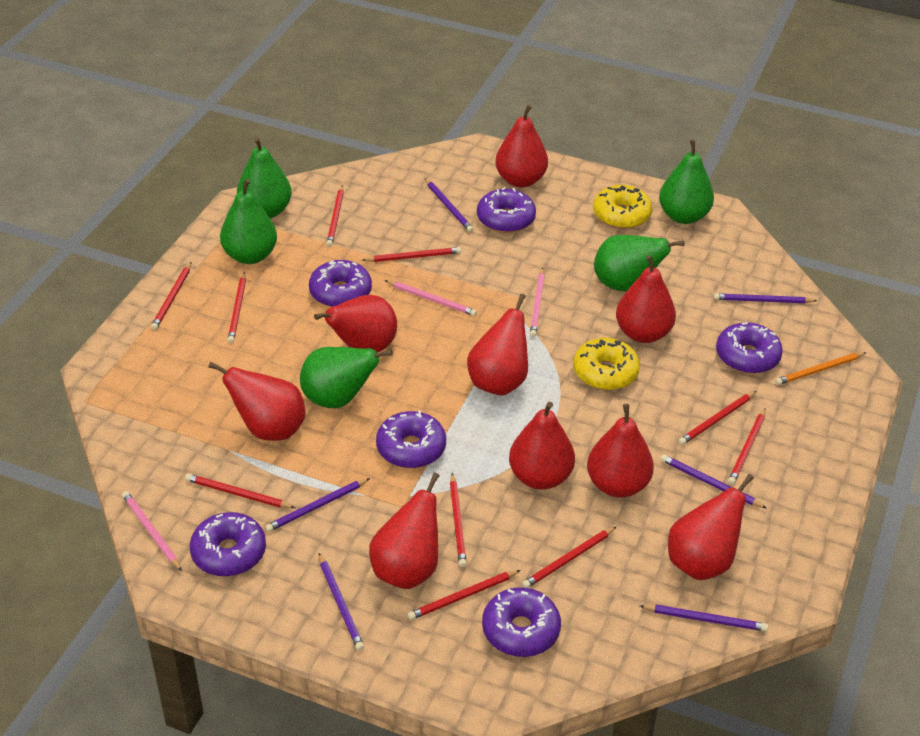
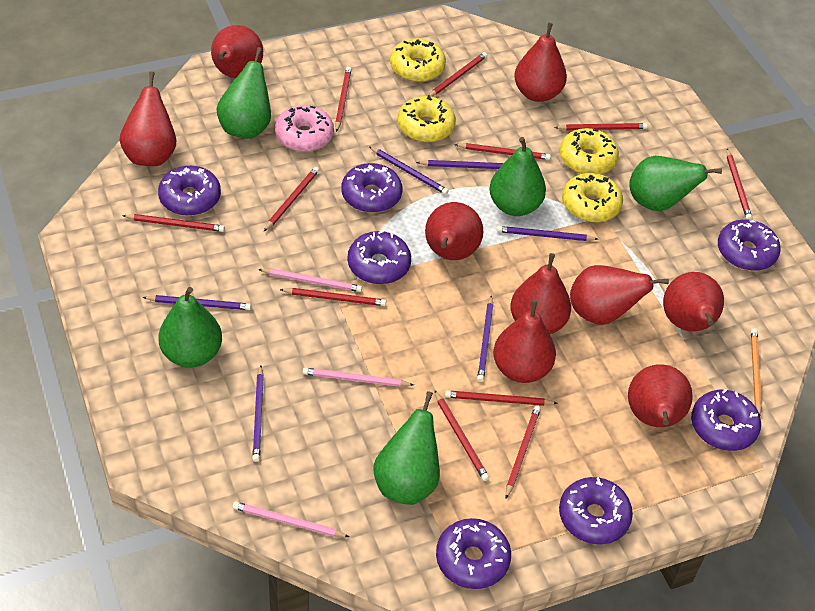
pink donut: 0 -> 1
purple donut: 6 -> 7
red pencil: 10 -> 11
yellow donut: 2 -> 4

